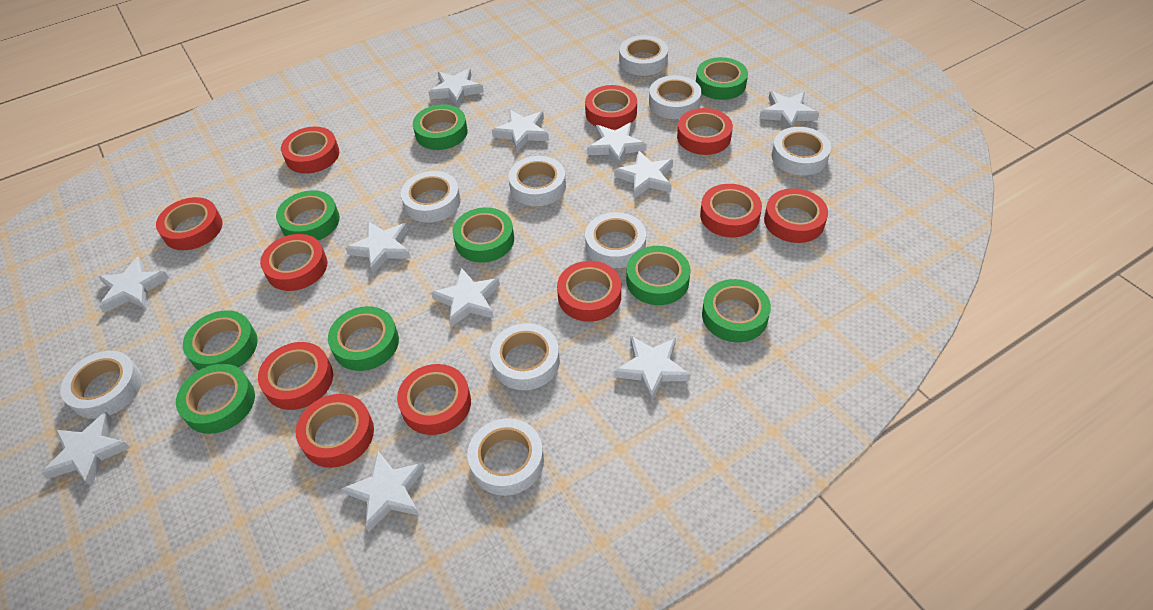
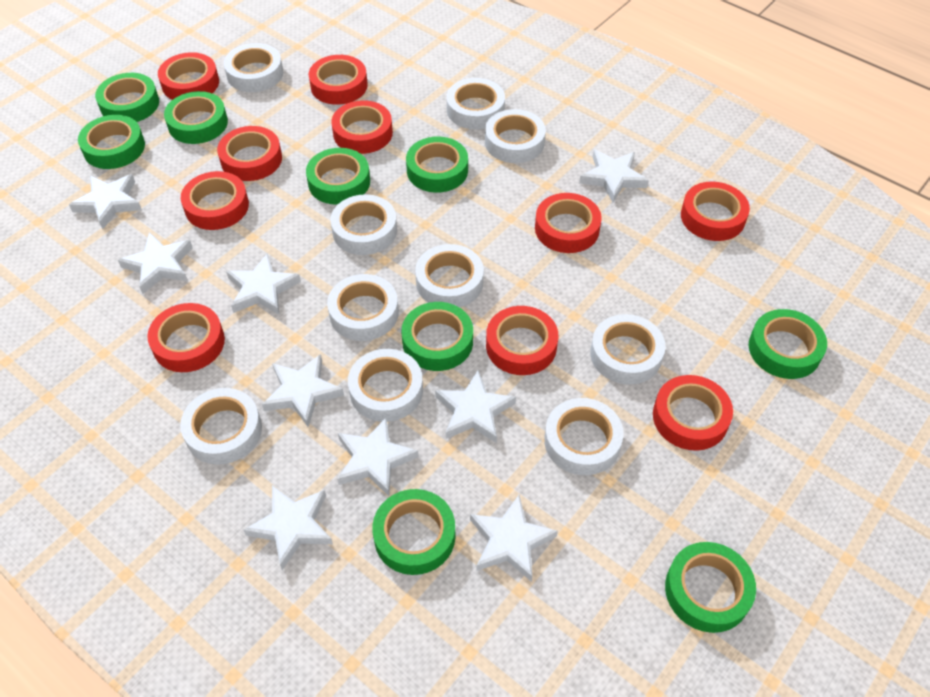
red tape: 11 -> 10
white star: 11 -> 9
white tape: 9 -> 10

